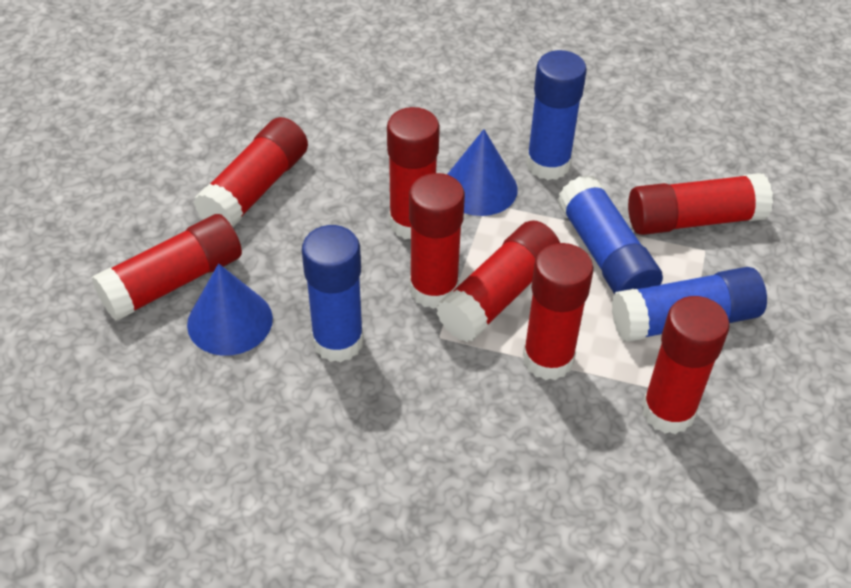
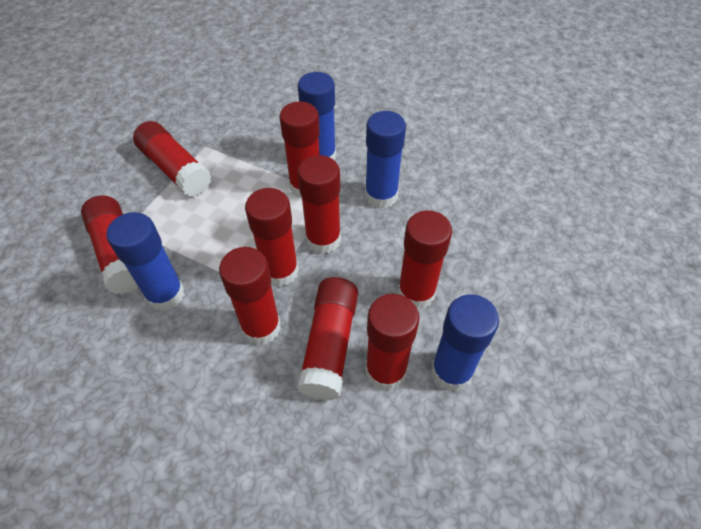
blue cone: 2 -> 0
red glue stick: 8 -> 9

